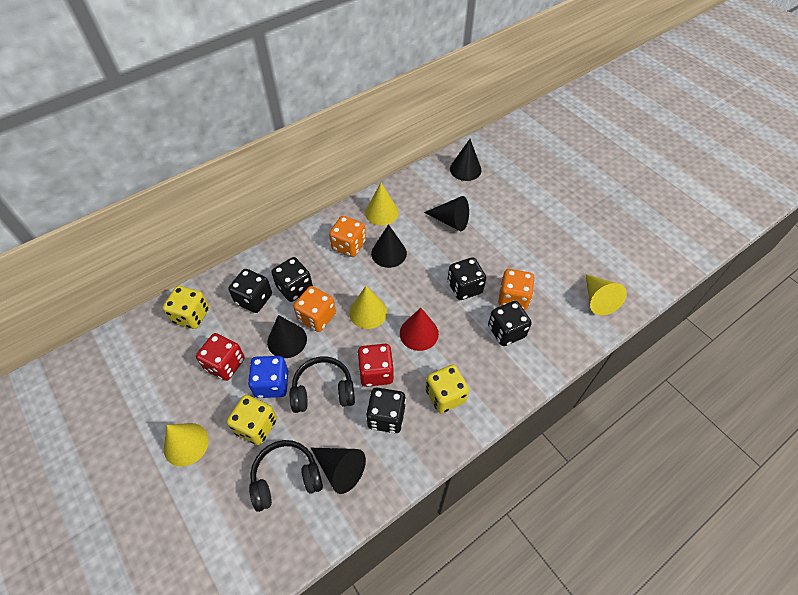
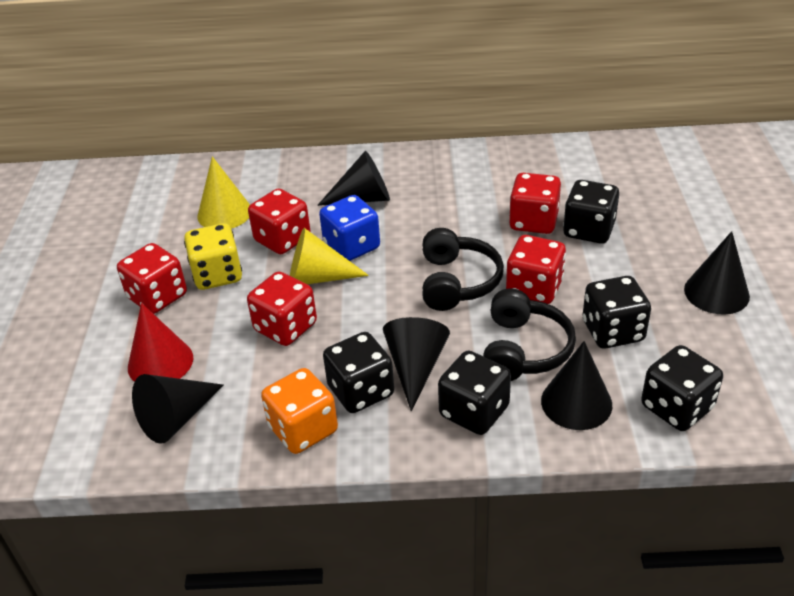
orange dice: 3 -> 1
red dice: 2 -> 5
yellow cone: 4 -> 2
yellow dice: 3 -> 1

